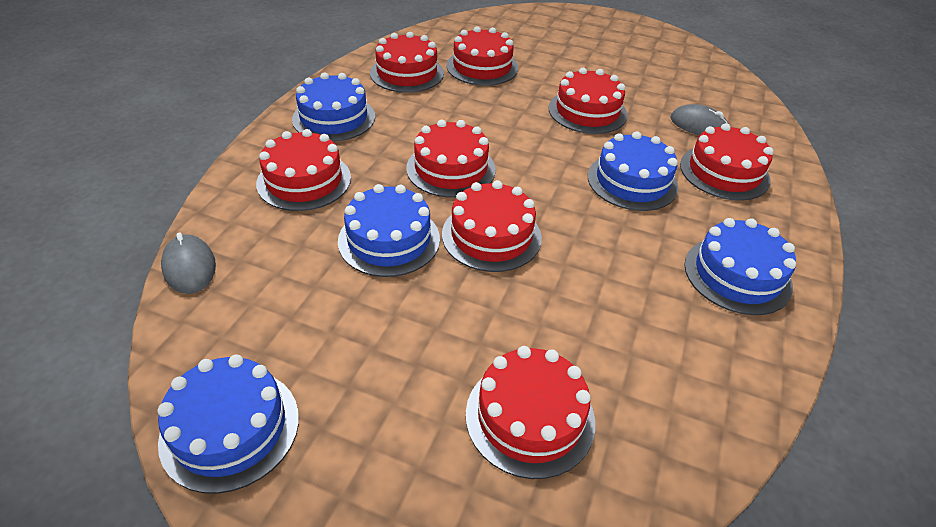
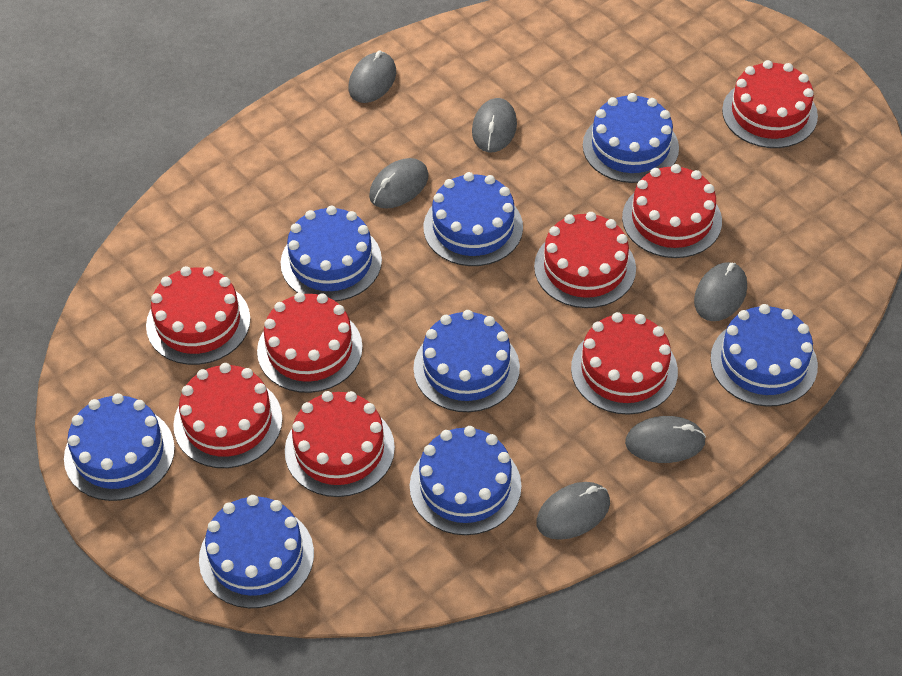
blue cake: 5 -> 8
grey mouse: 2 -> 6

